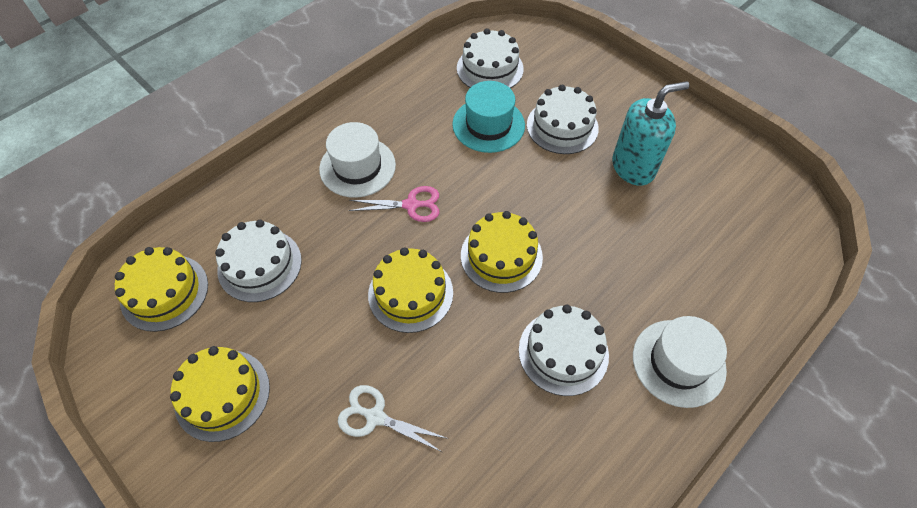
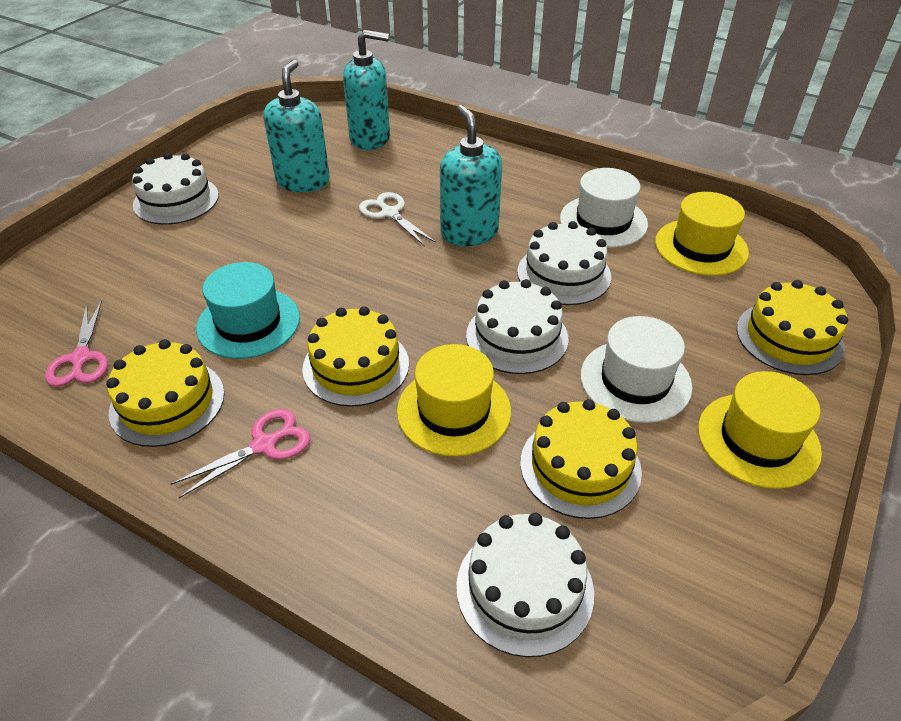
pink scissors: 1 -> 2
turquoise soap dispenser: 1 -> 3
yellow hat: 0 -> 3

